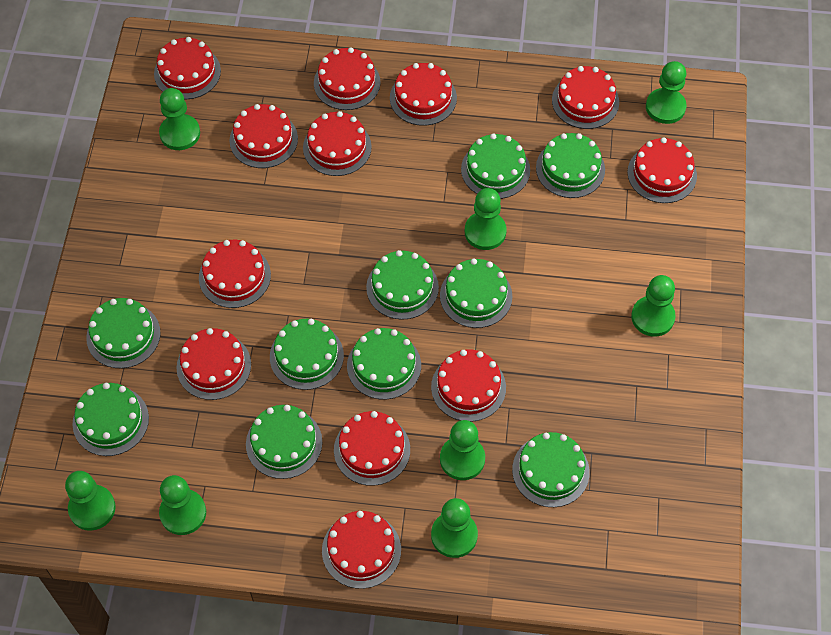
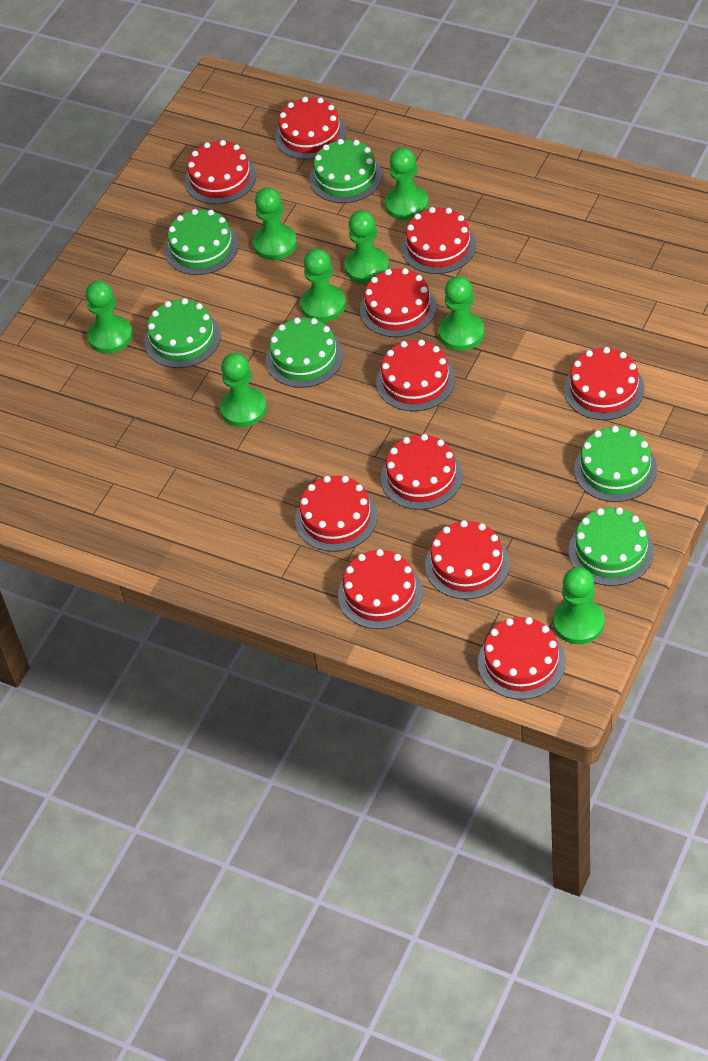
green cake: 10 -> 6
red cake: 12 -> 11

